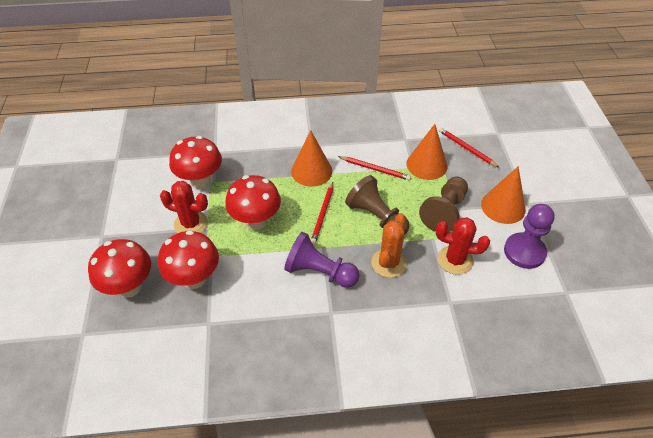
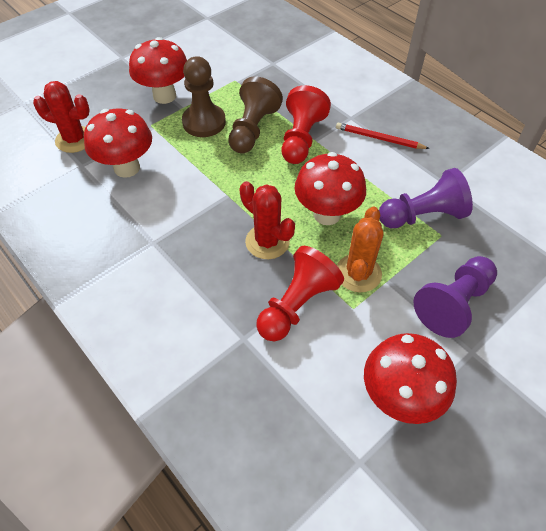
orange cone: 3 -> 0
red pawn: 0 -> 2
red pencil: 3 -> 1

